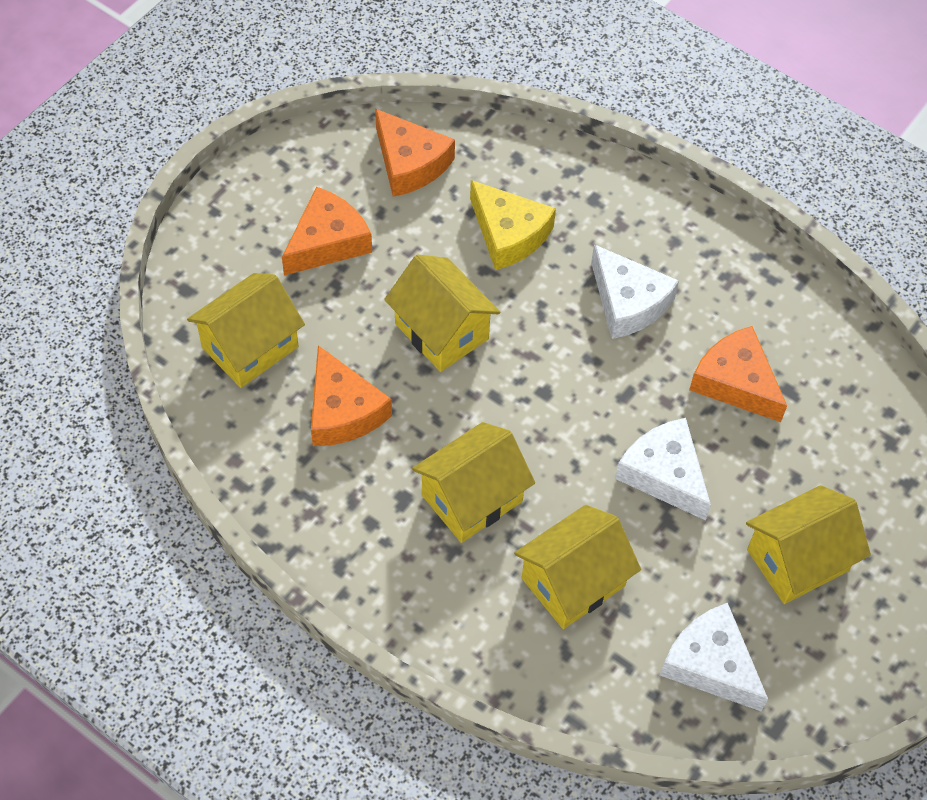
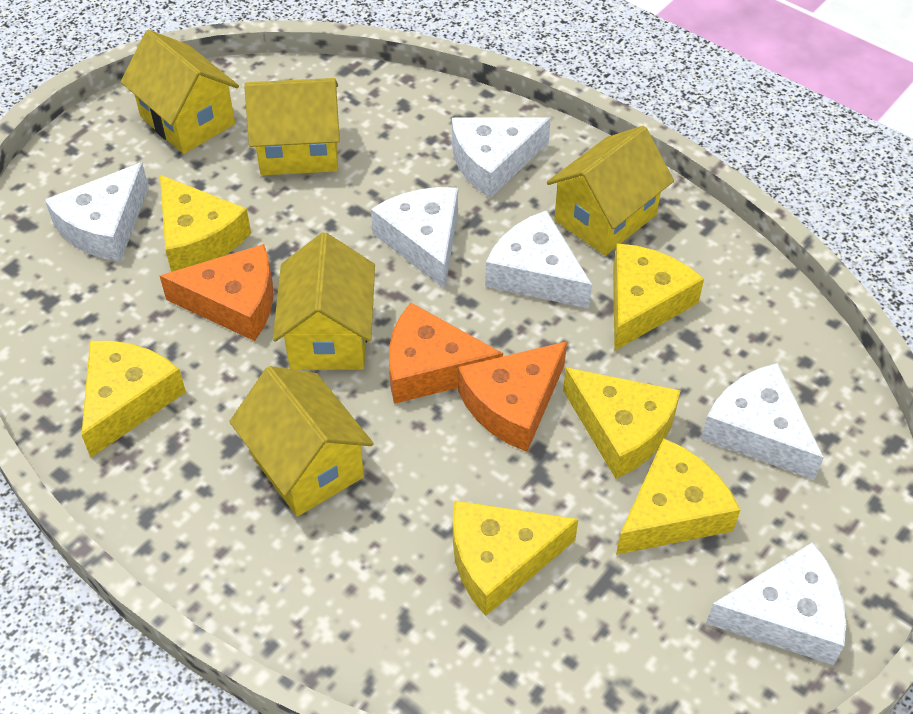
orange cheese: 4 -> 3
white cheese: 3 -> 6
yellow cheese: 1 -> 6

